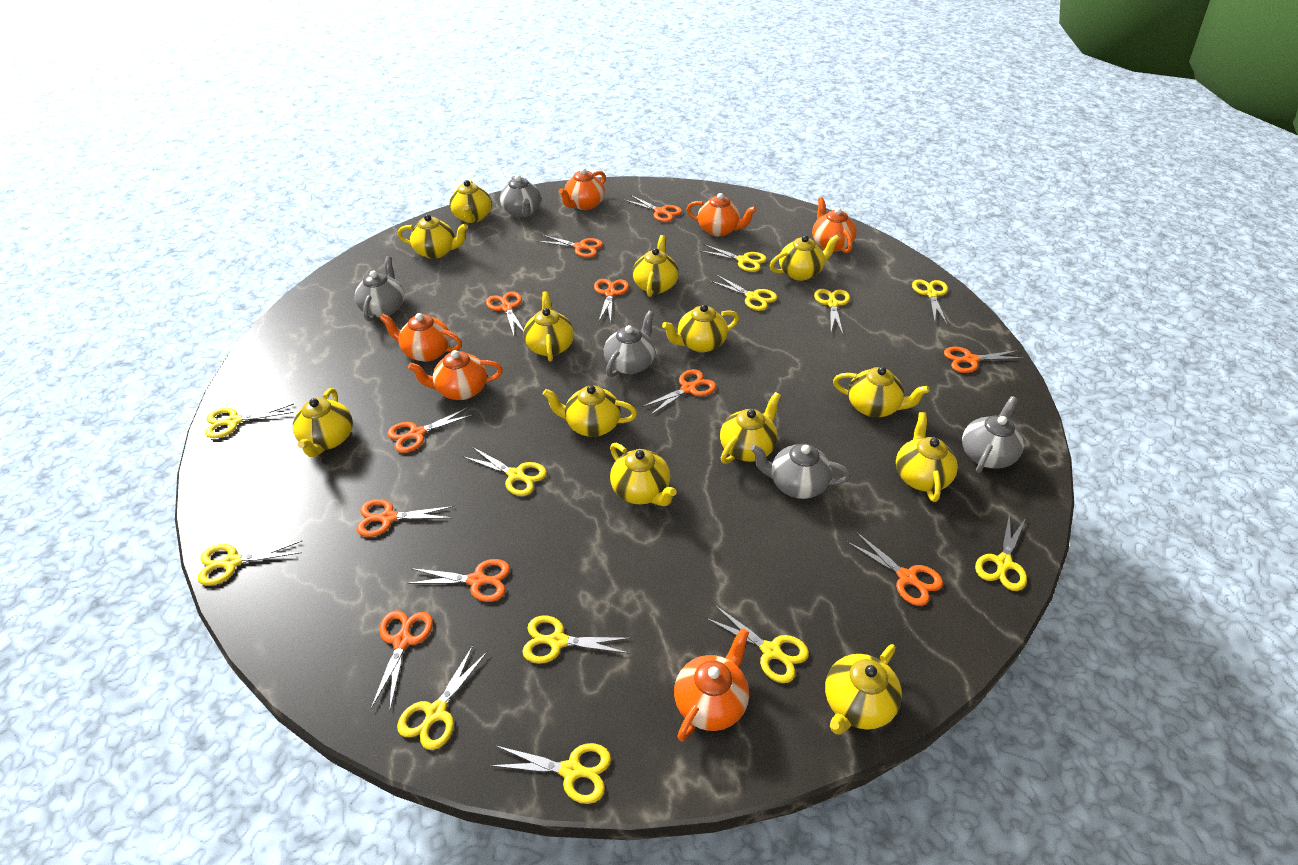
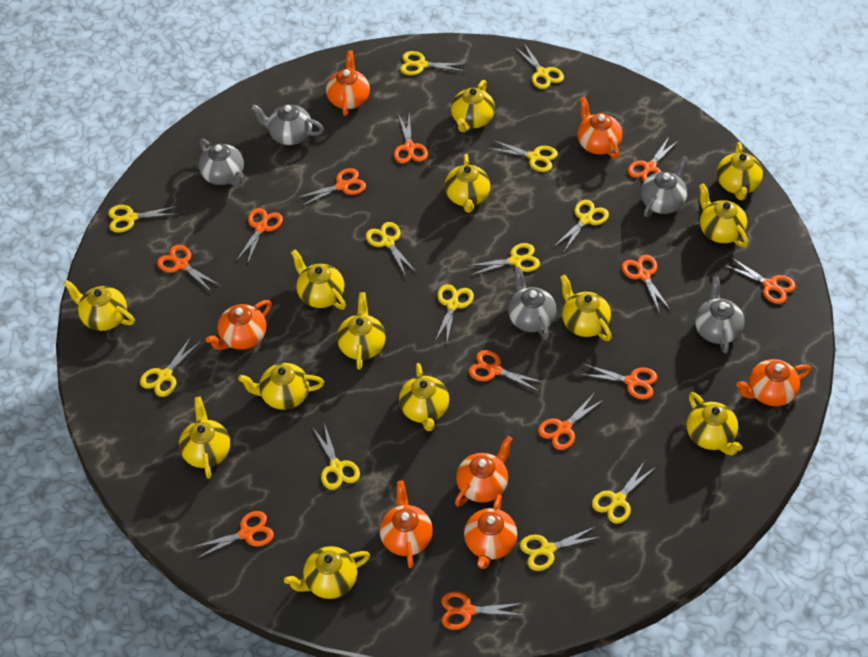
orange scissors: 11 -> 12
orange teapot: 6 -> 7

